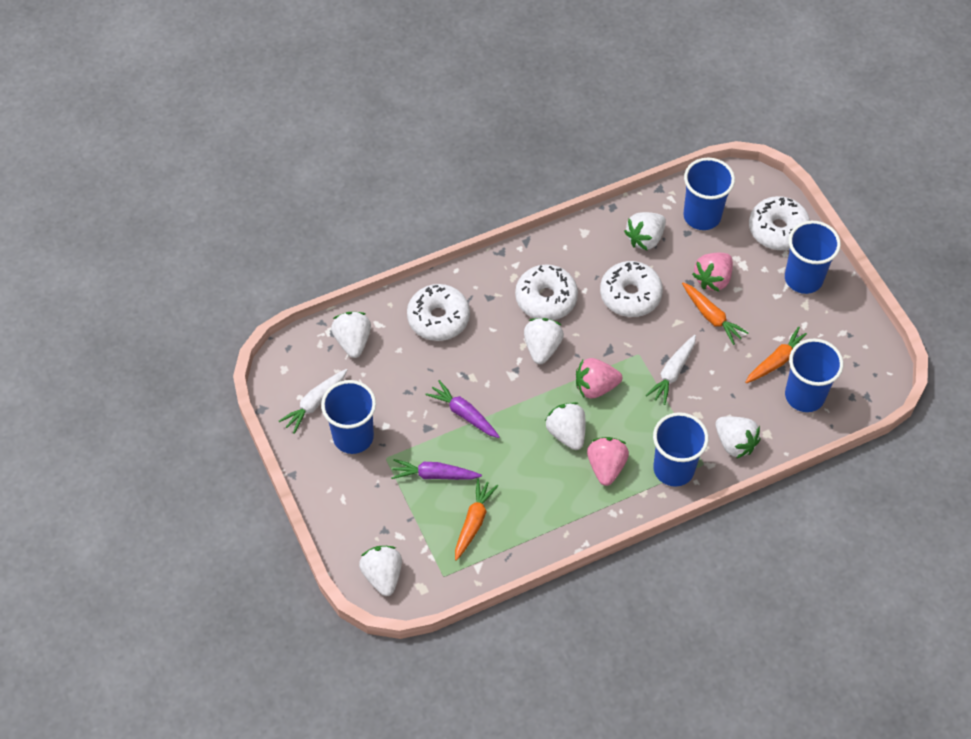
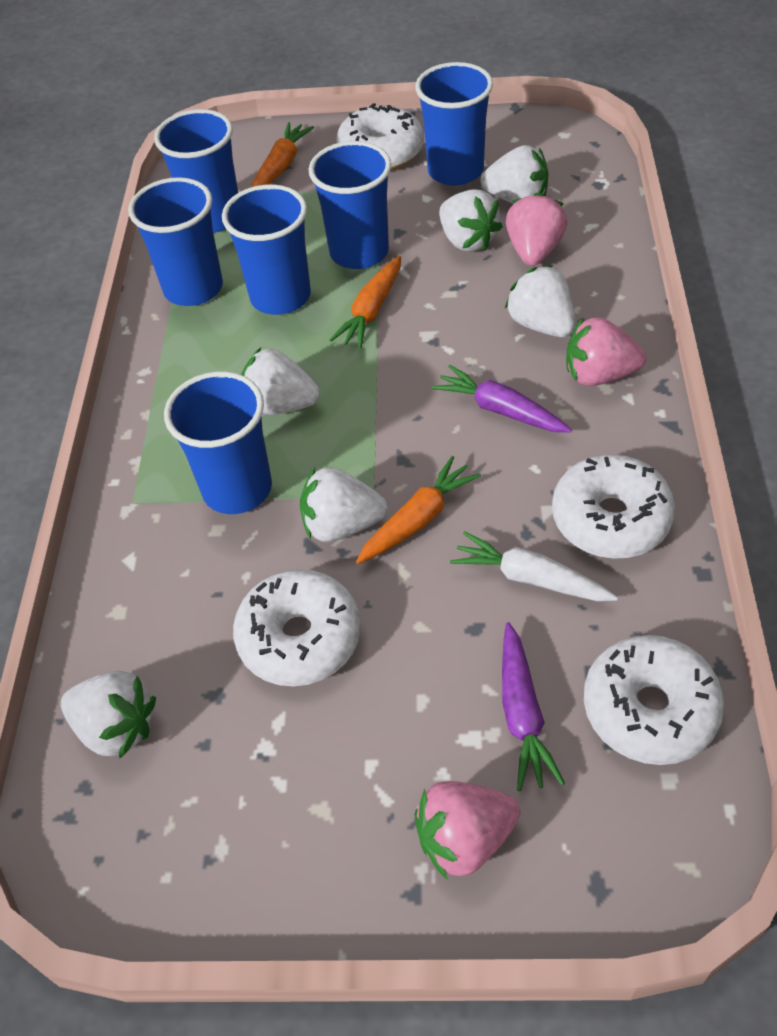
blue cup: 5 -> 6
white carrot: 2 -> 1

